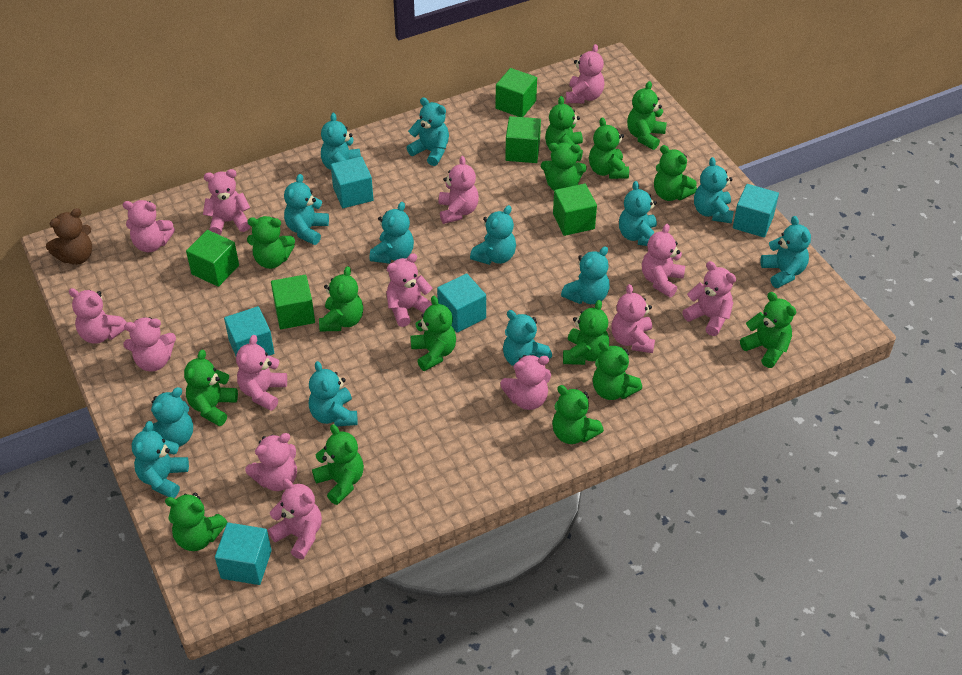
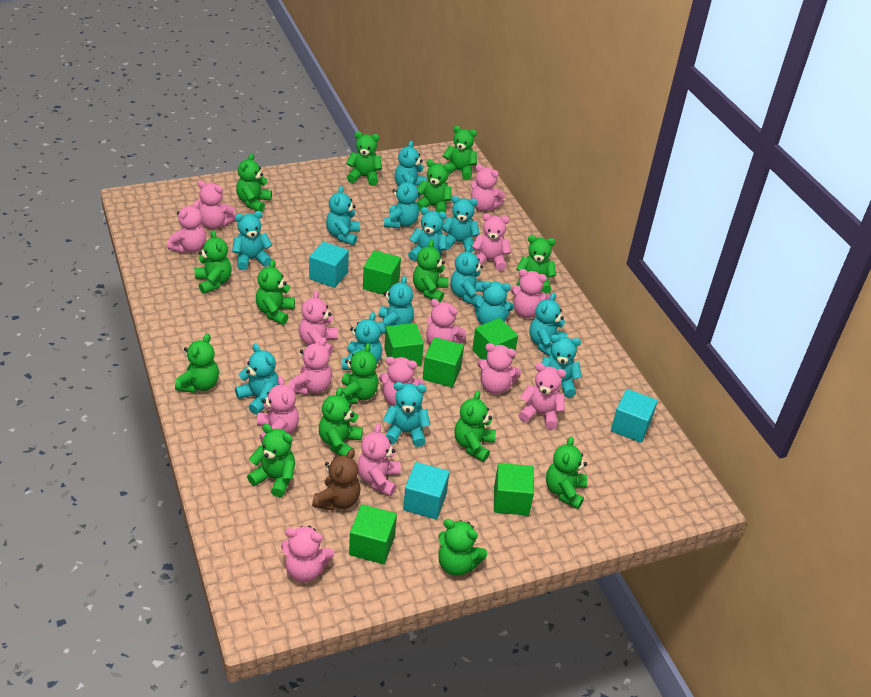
green cube: 5 -> 6
turquoise cube: 5 -> 3
turquoise teddy bear: 13 -> 14

